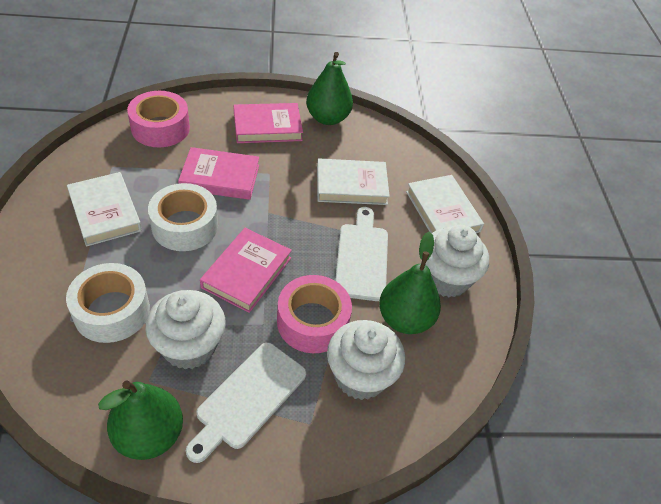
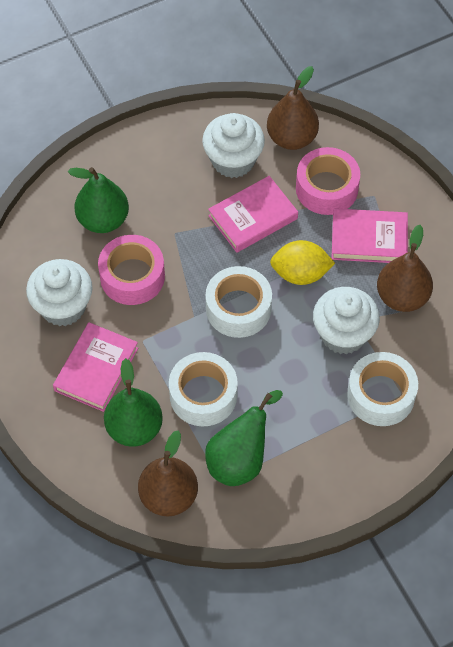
brown pear: 0 -> 3
white book: 3 -> 0
white cutting board: 2 -> 0
white tape: 2 -> 3
yellow lemon: 0 -> 1

